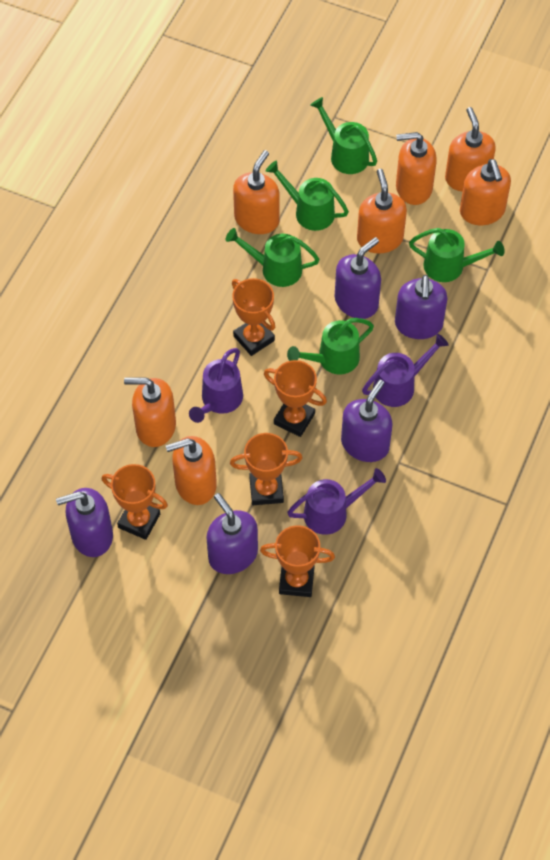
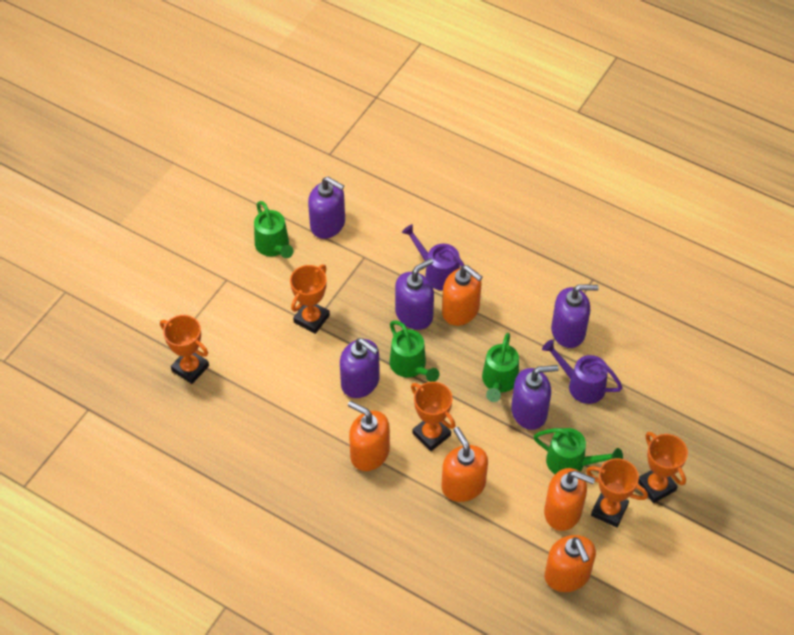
green watering can: 5 -> 4
orange soap dispenser: 7 -> 5
purple watering can: 3 -> 2

